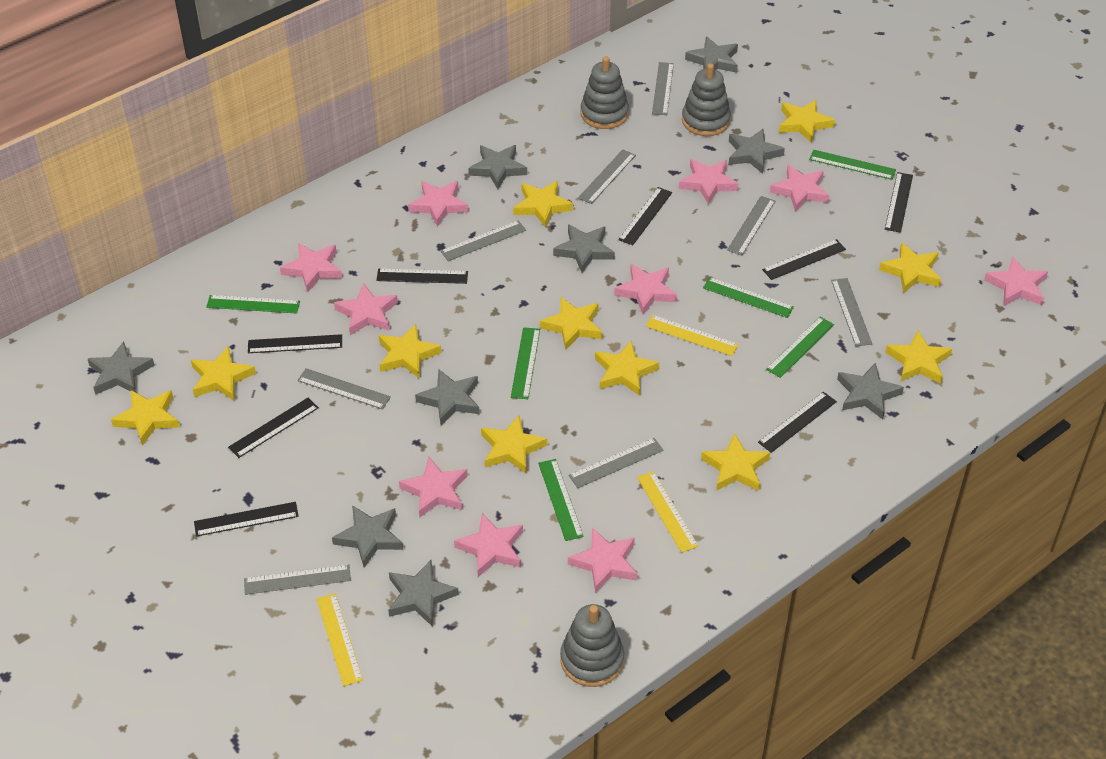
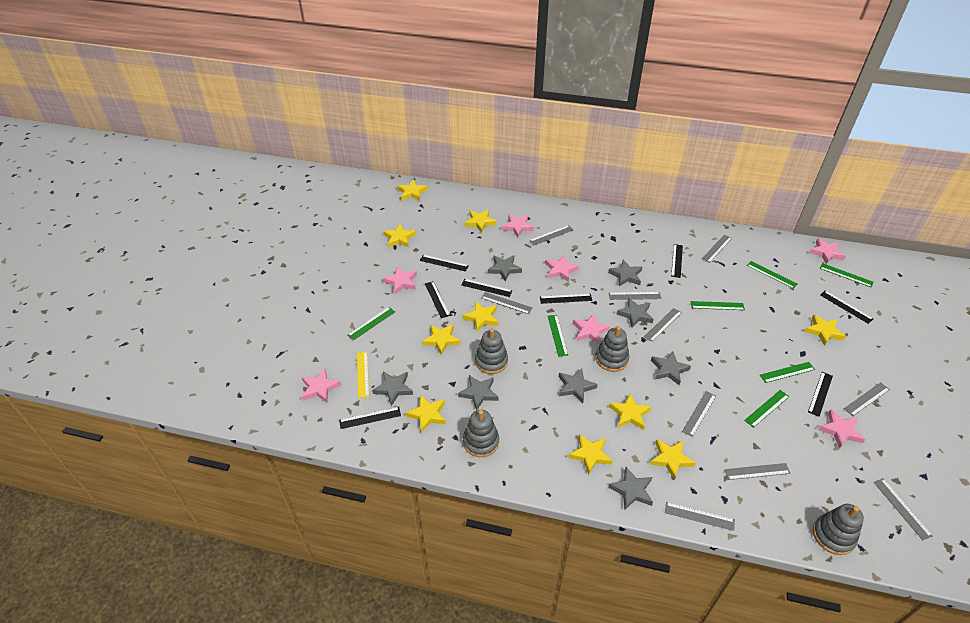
green ruler: 6 -> 7
grey ruler: 8 -> 10
grey stacking toy: 3 -> 4
grey star: 9 -> 8
pink star: 10 -> 7
yellow ruler: 3 -> 1
yellow star: 11 -> 10

